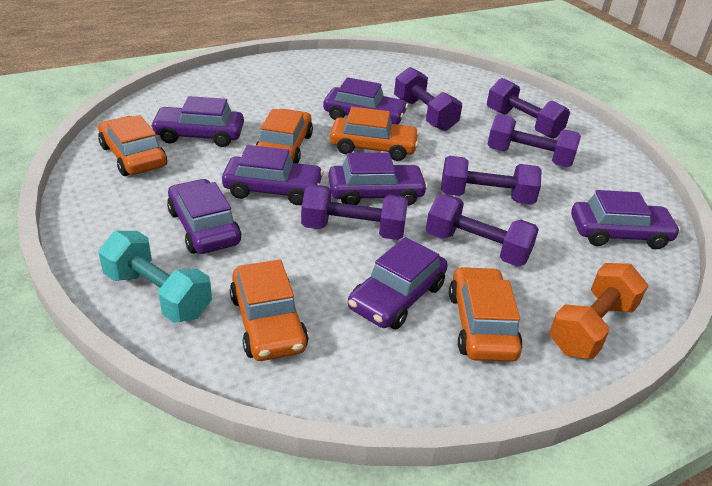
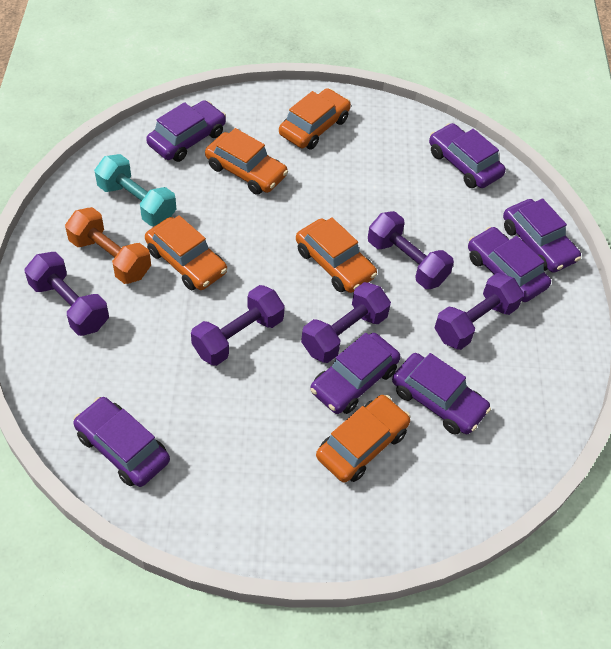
purple dumbbell: 6 -> 5

